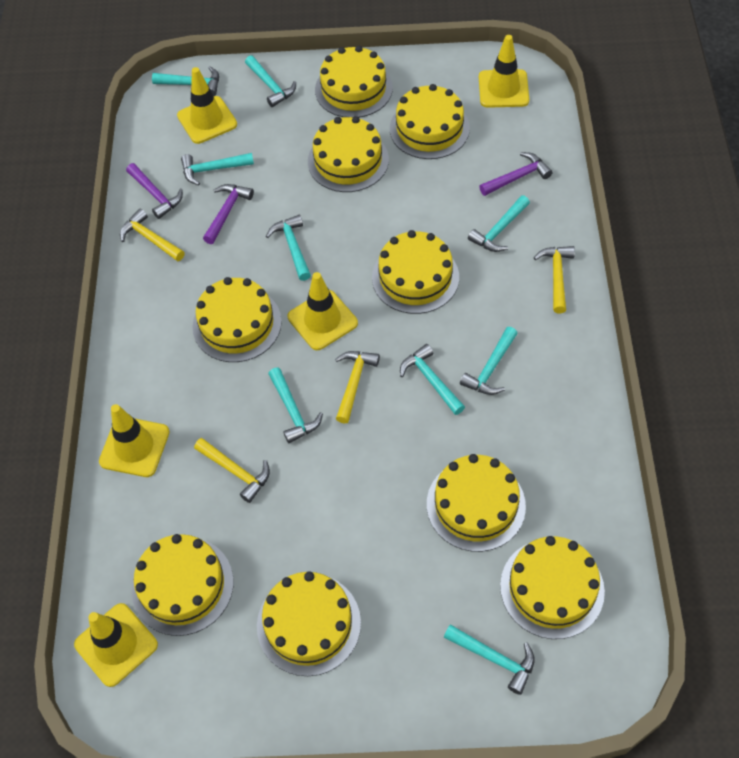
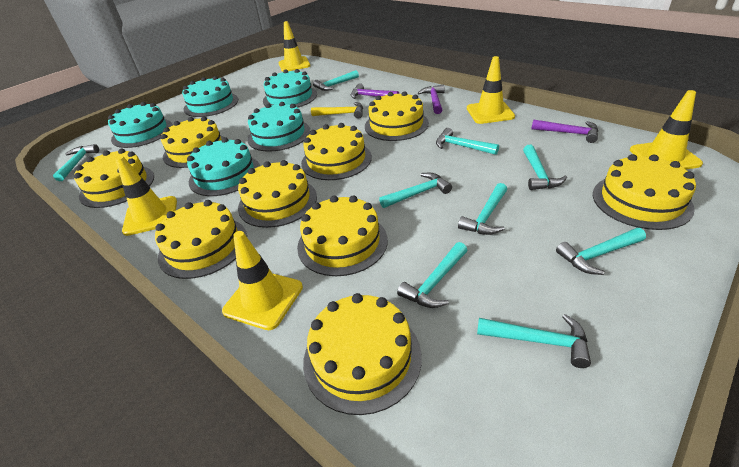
turquoise cake: 0 -> 5
yellow hammer: 4 -> 1

